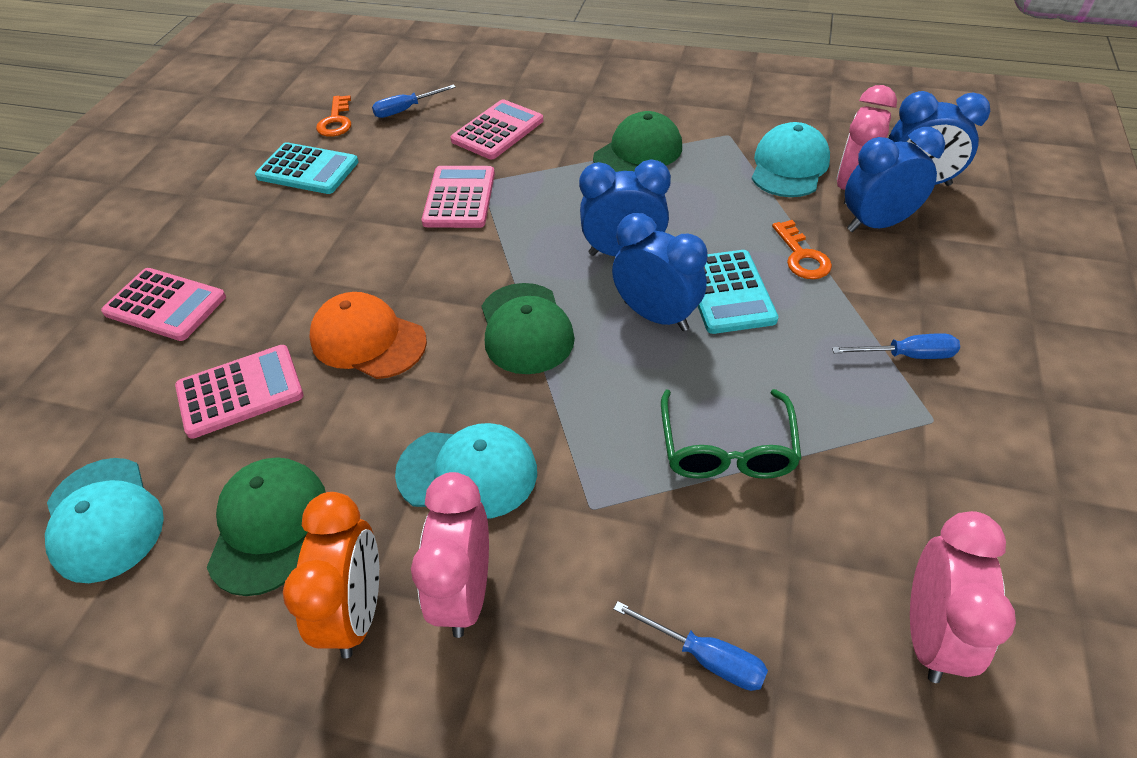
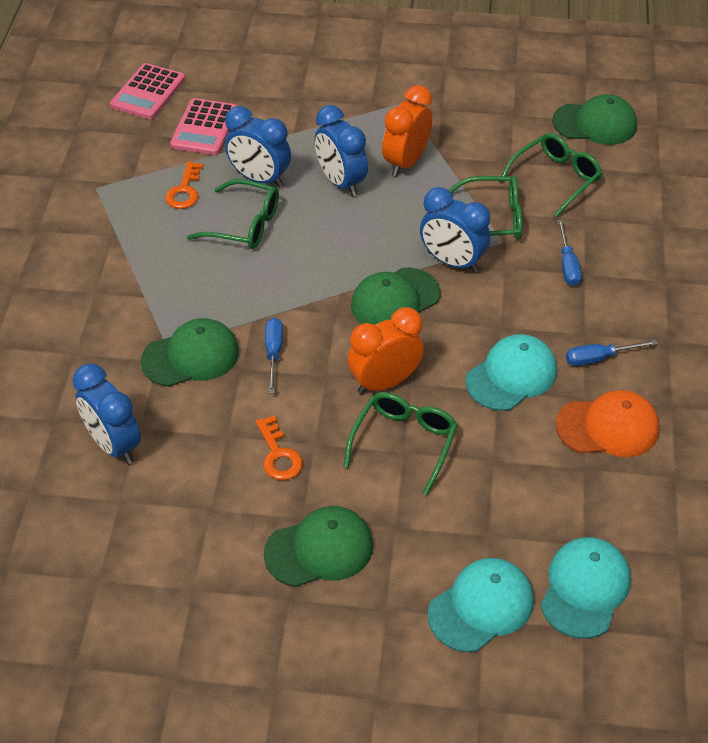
green cap: 3 -> 4
green glasses: 1 -> 4
orange clock: 1 -> 2
pink calculator: 4 -> 2
pink clock: 3 -> 0
turquoise calculator: 2 -> 0

